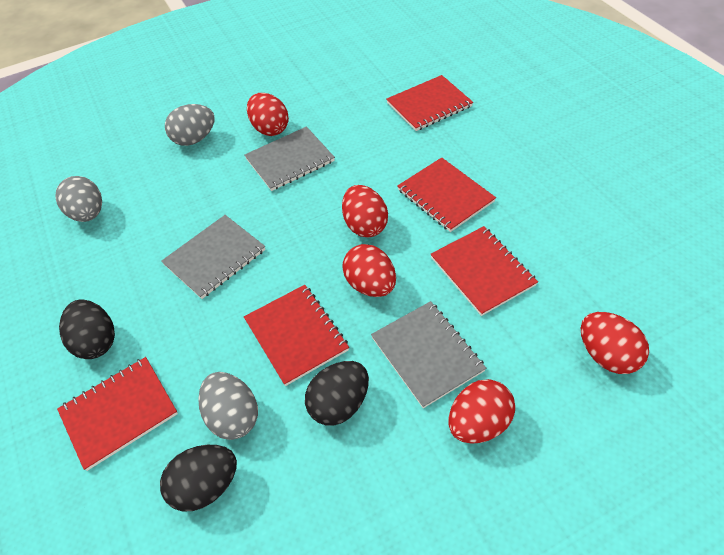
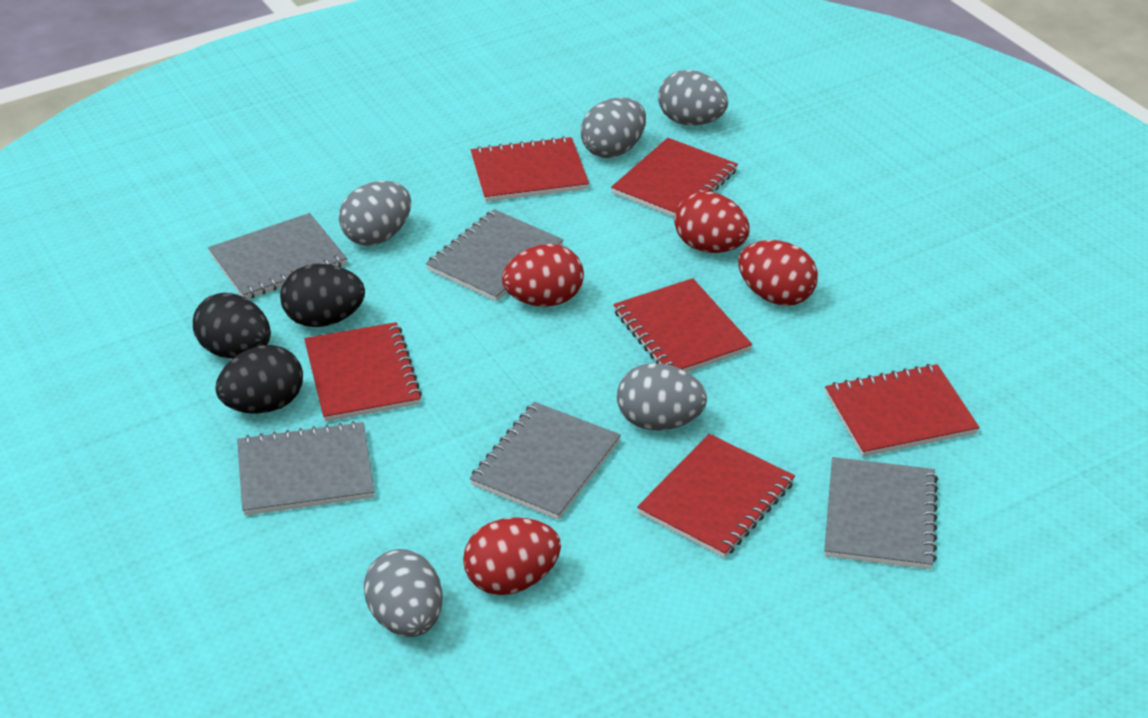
grey egg: 3 -> 5
grey notebook: 3 -> 5
red egg: 5 -> 4
red notebook: 5 -> 6

